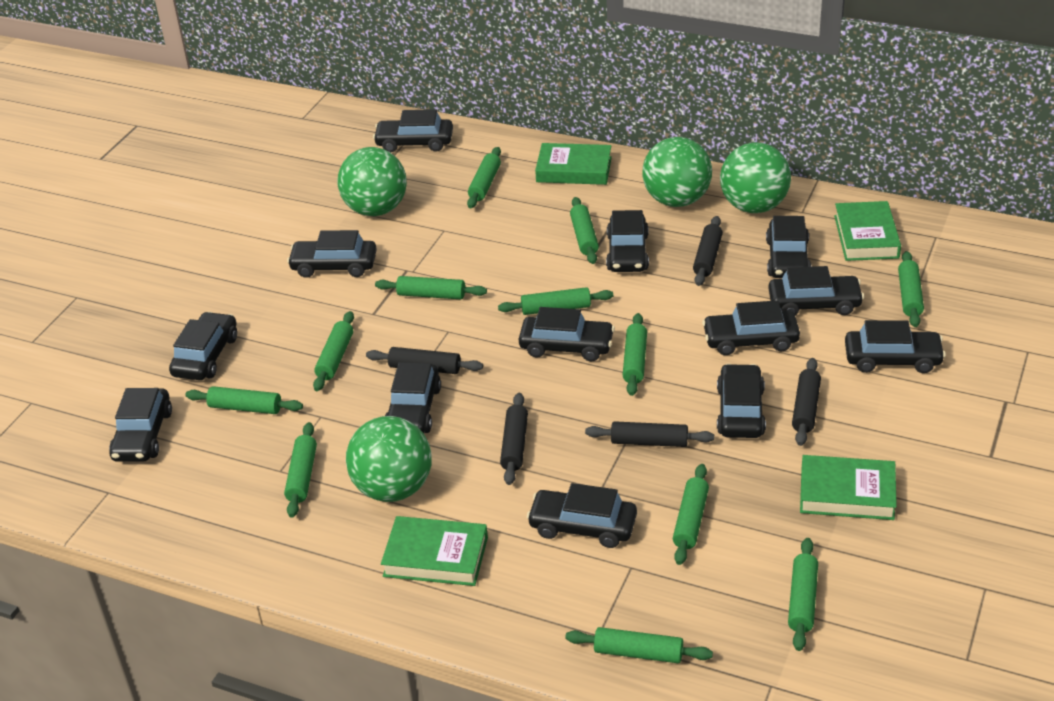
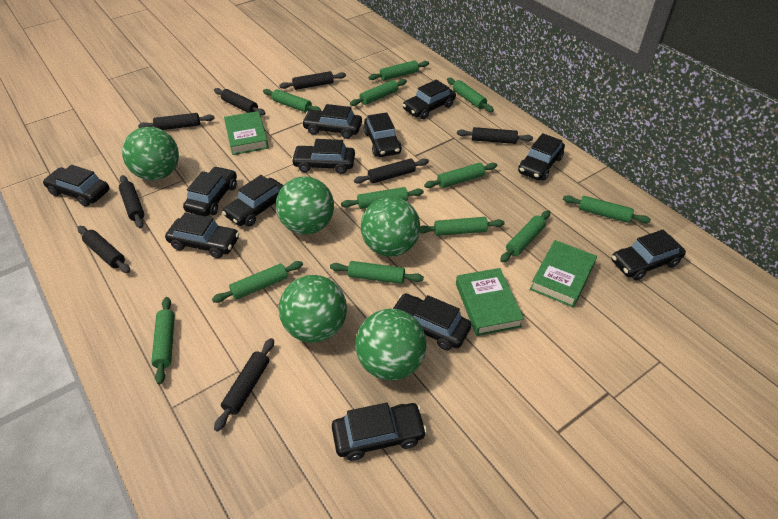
black car: 13 -> 12
black rolling pin: 5 -> 8
green ball: 4 -> 5
green book: 4 -> 3

